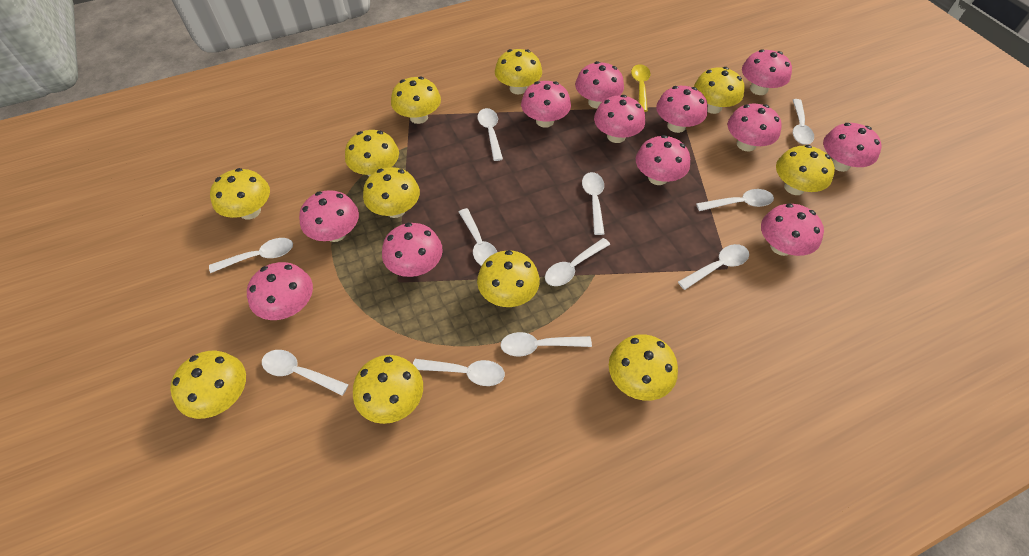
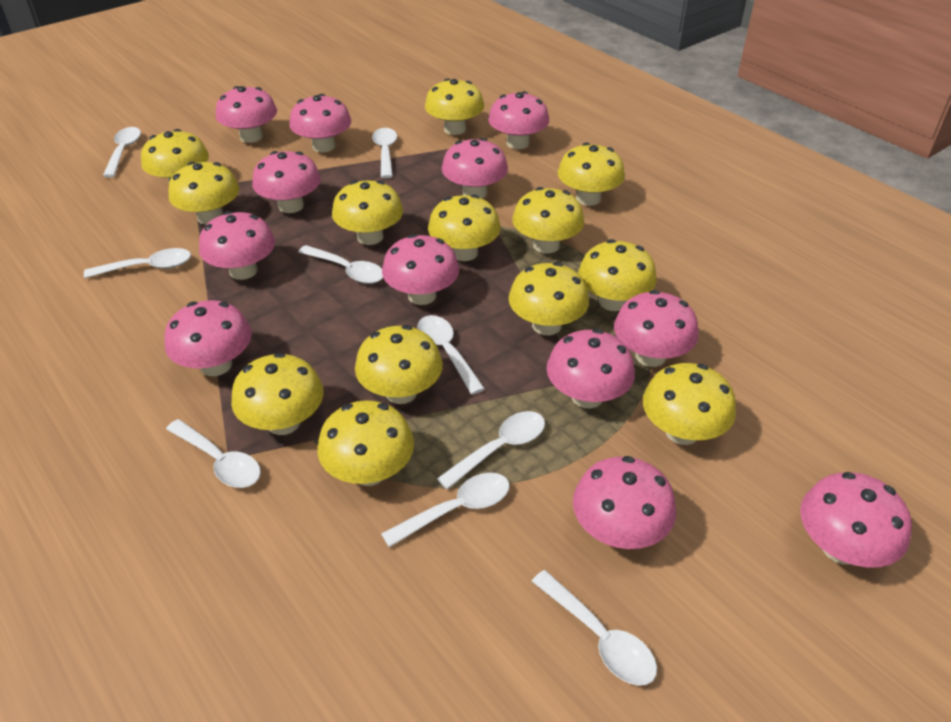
white spoon: 11 -> 9
yellow mushroom: 11 -> 13
yellow spoon: 1 -> 0

